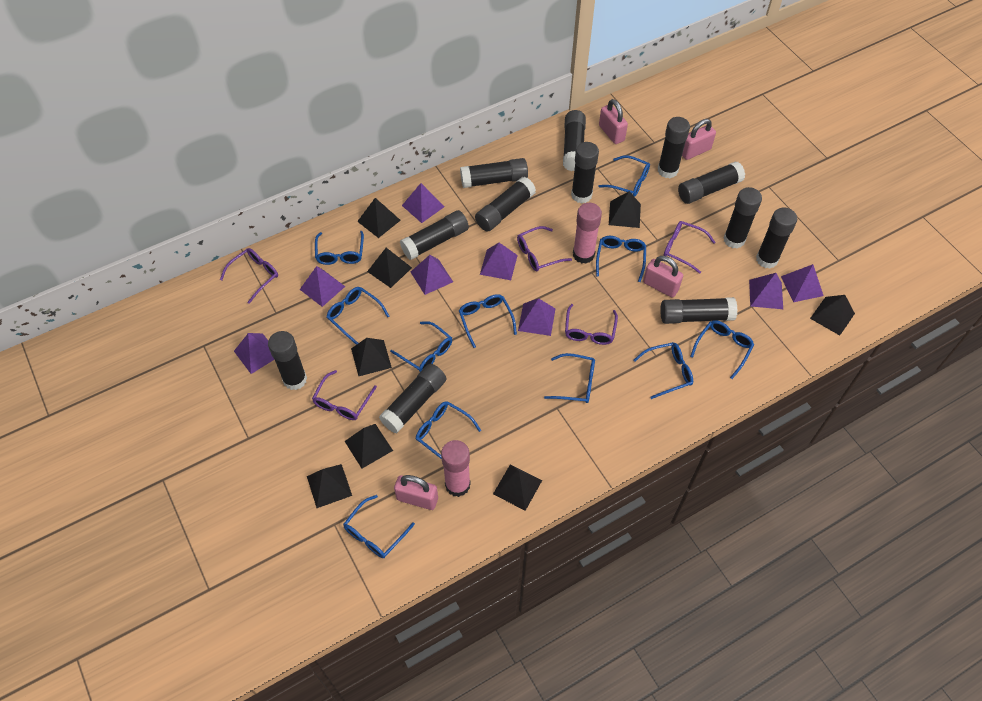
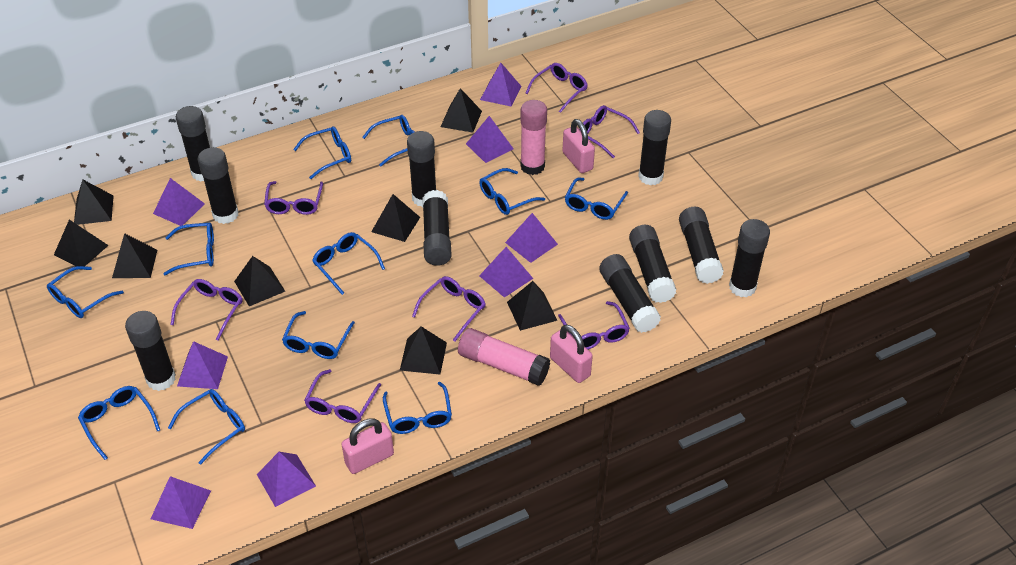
black glue stick: 12 -> 10
pink padlock: 4 -> 3
purple glasses: 5 -> 7

